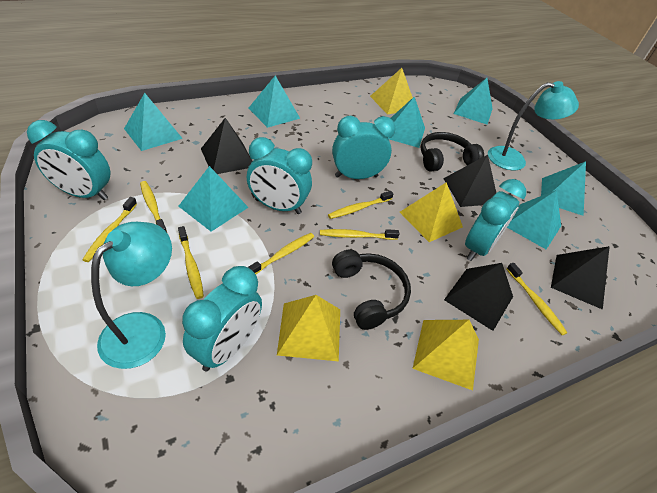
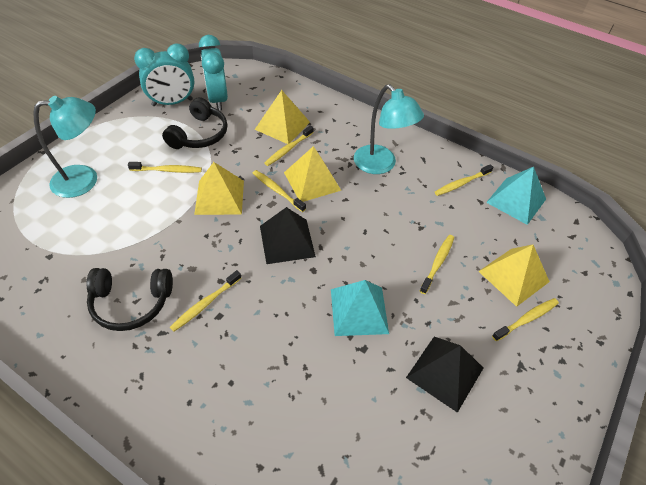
black pyramid: 4 -> 2
turquoise clock: 5 -> 2
turquoise pyramid: 7 -> 2

